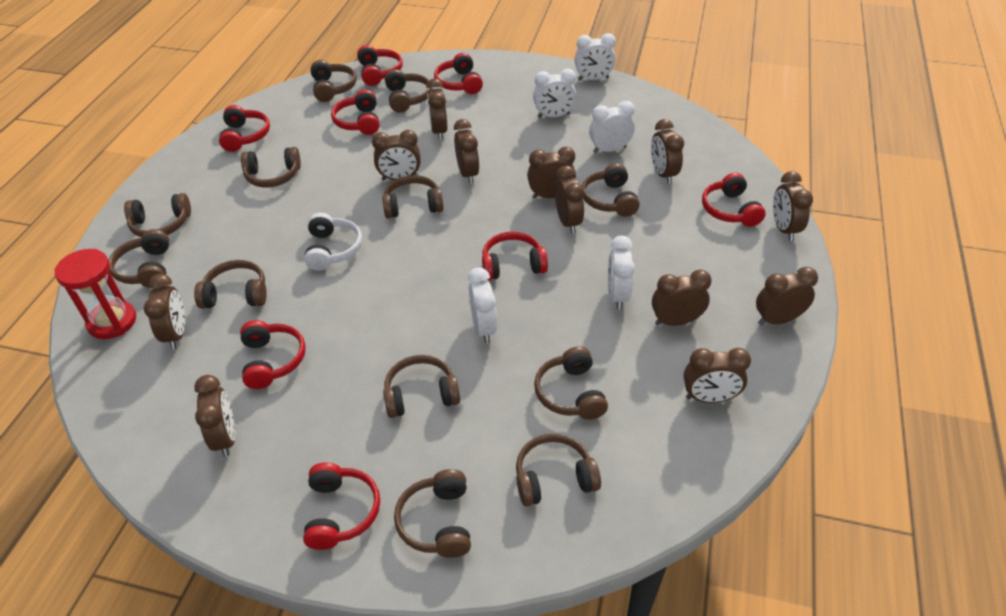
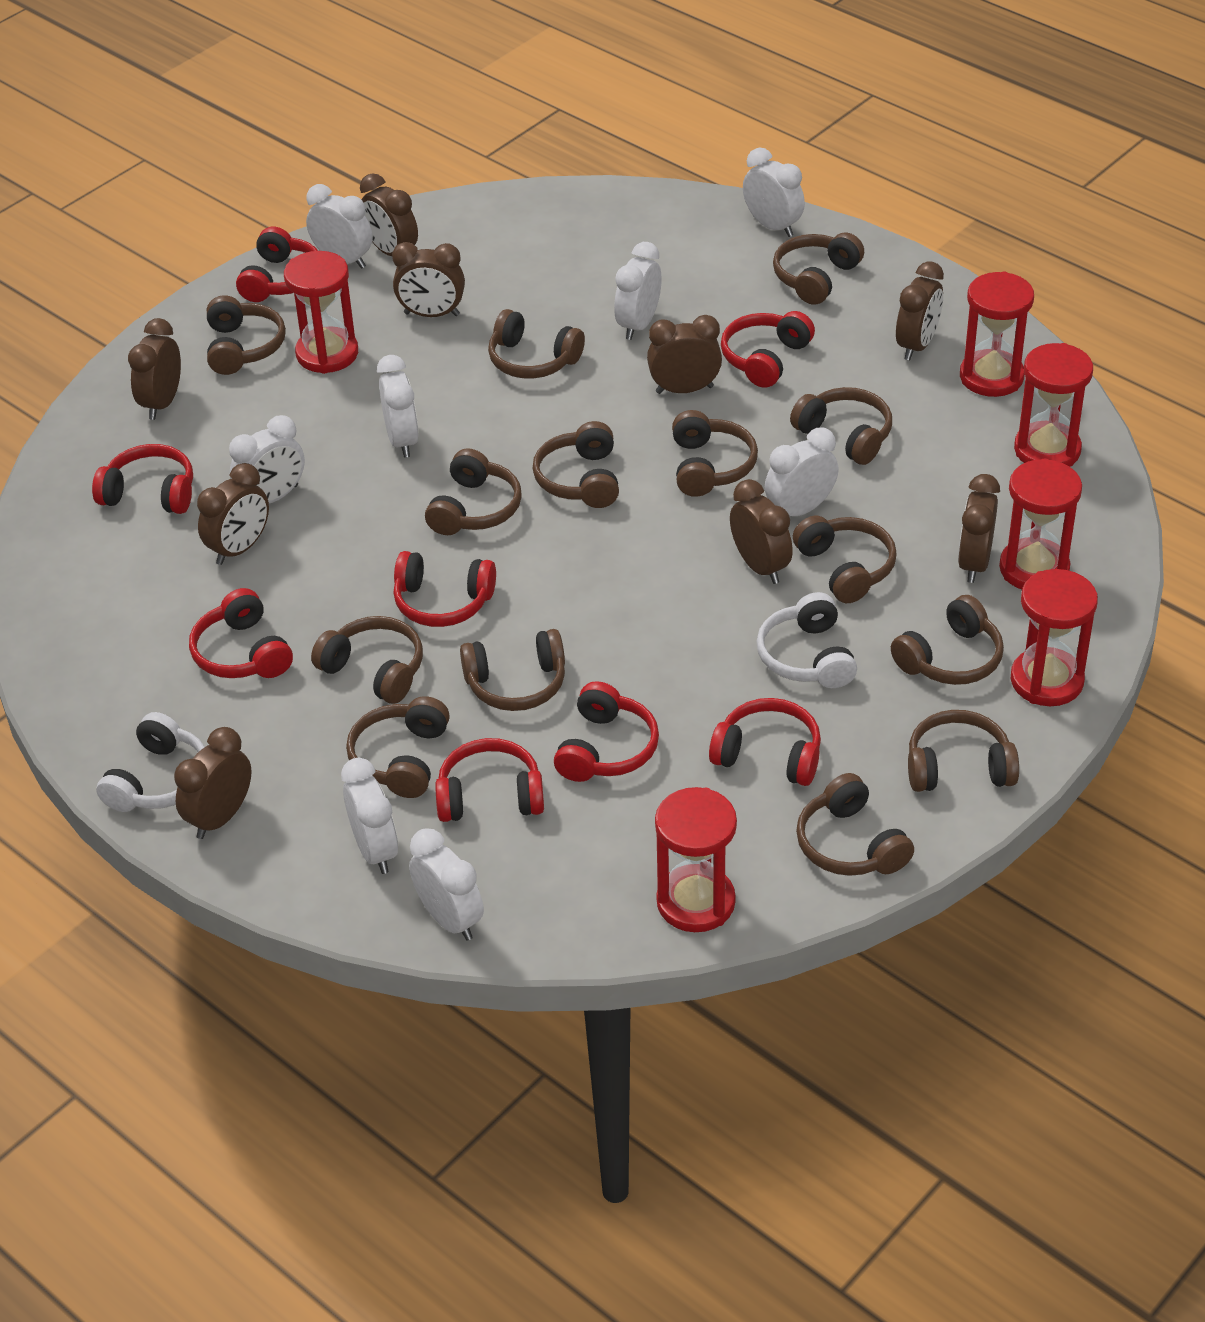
brown clock: 12 -> 9
brown headphones: 12 -> 14
red hourglass: 1 -> 6
white clock: 5 -> 8
white headphones: 1 -> 2

